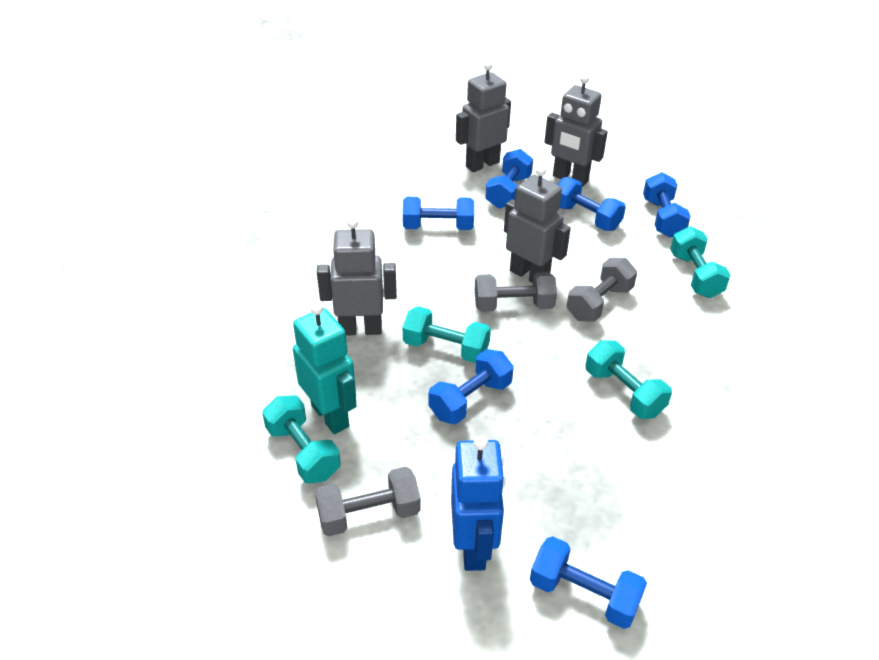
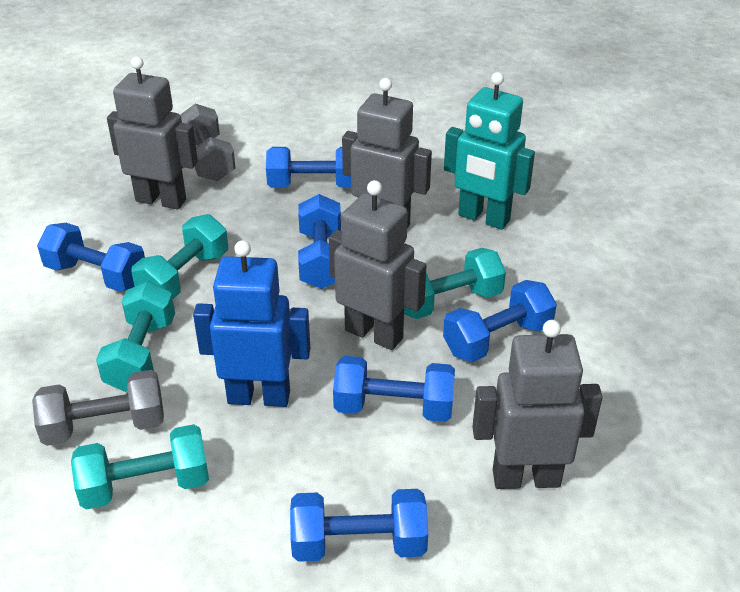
grey dumbbell: 3 -> 2

